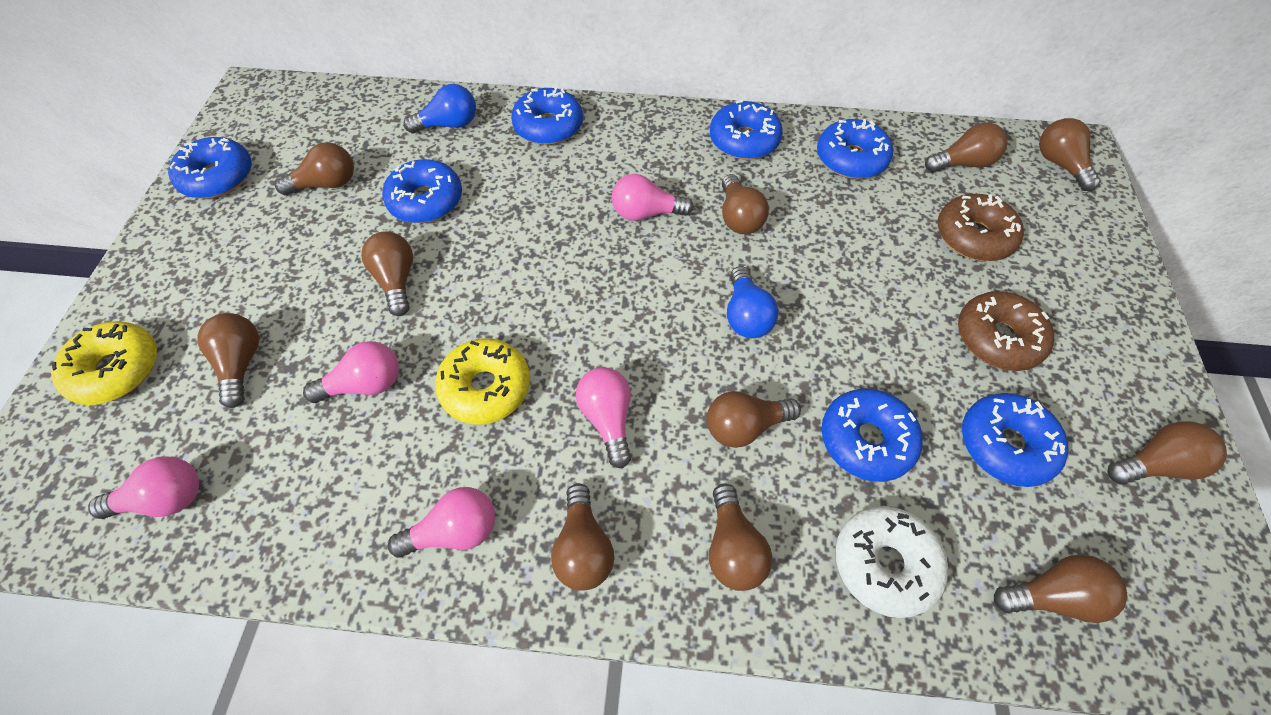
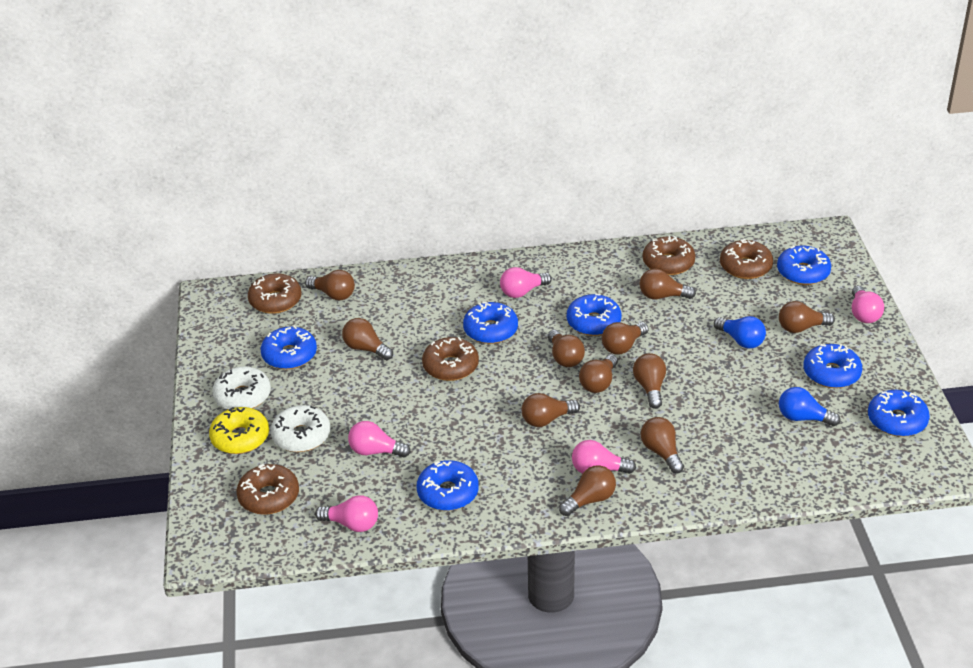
brown donut: 2 -> 5
white donut: 1 -> 2
yellow donut: 2 -> 1

